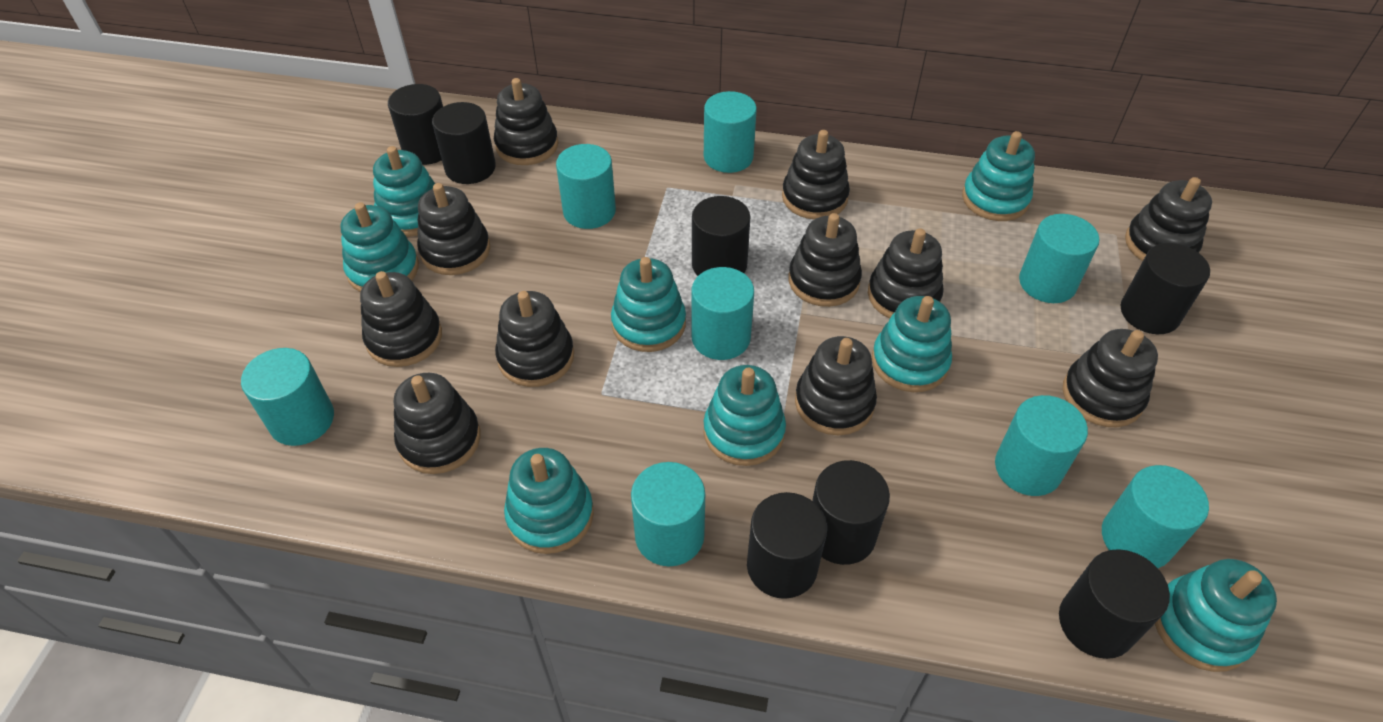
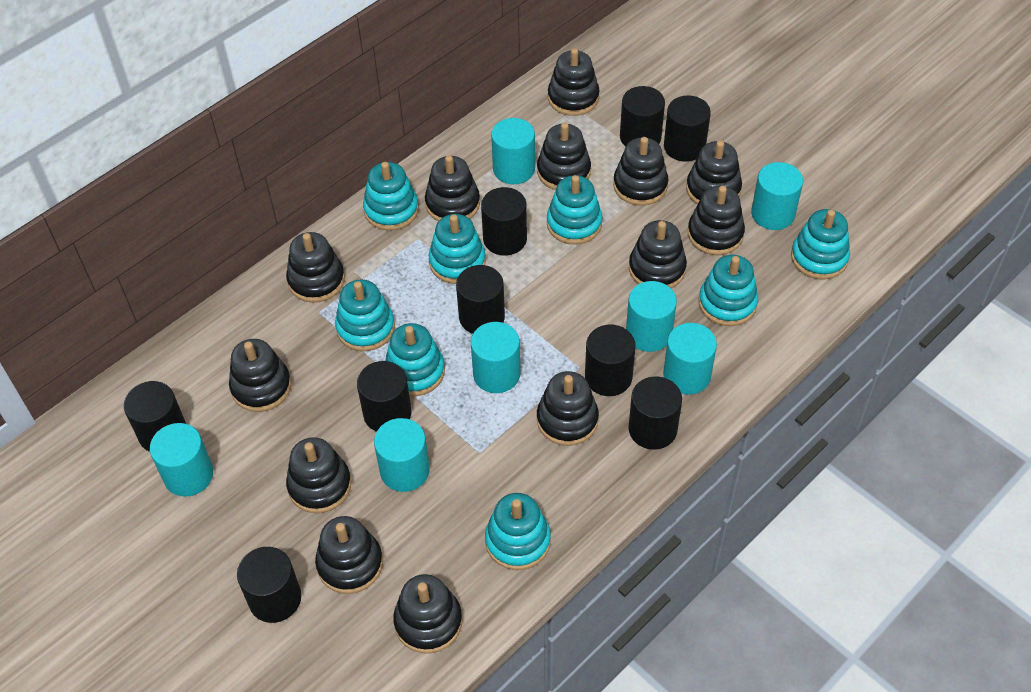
black cylinder: 7 -> 9
black stacking toy: 11 -> 13
turquoise cylinder: 8 -> 7

